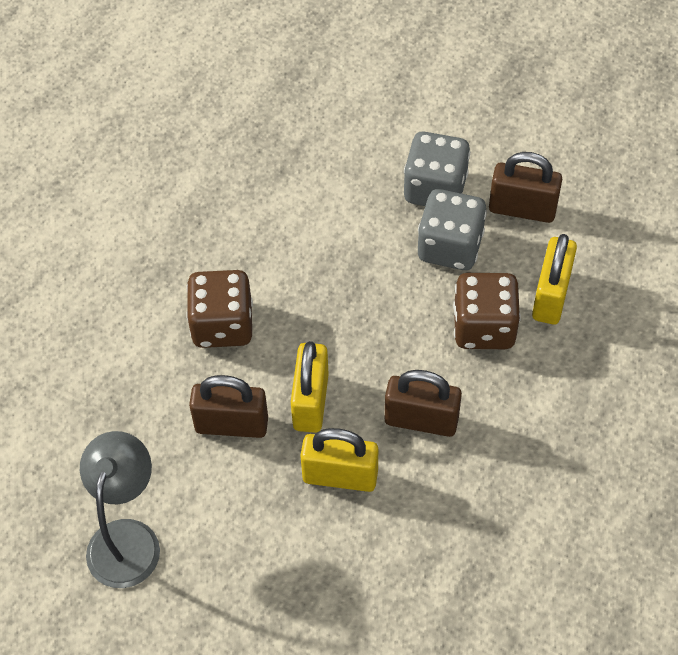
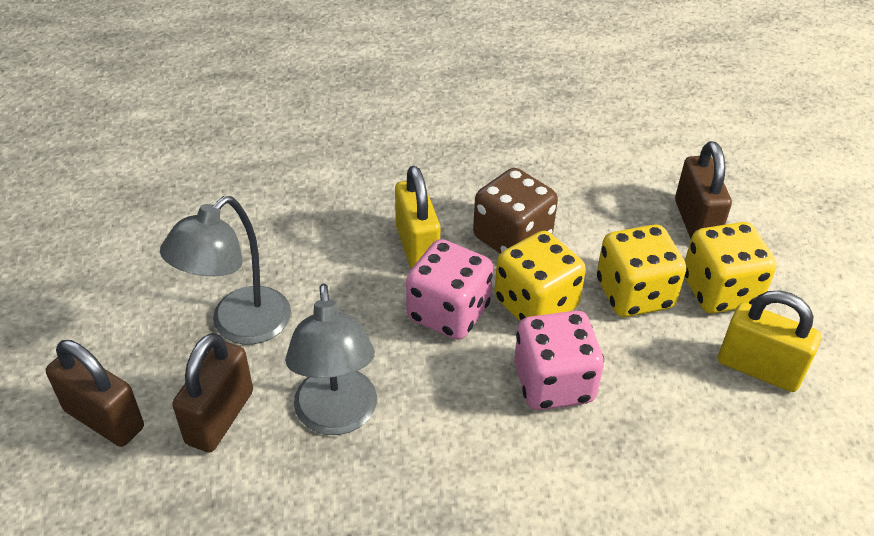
brown dice: 2 -> 1
grey dice: 2 -> 0
grey lamp: 1 -> 2
pink dice: 0 -> 2
yellow dice: 0 -> 3
yellow padlock: 3 -> 2

